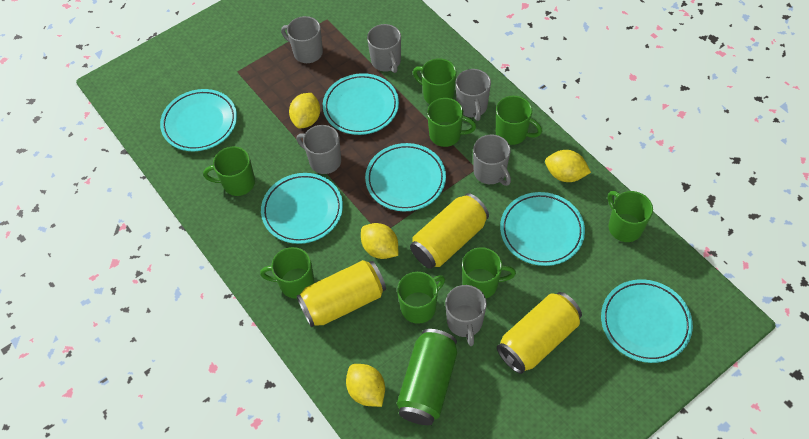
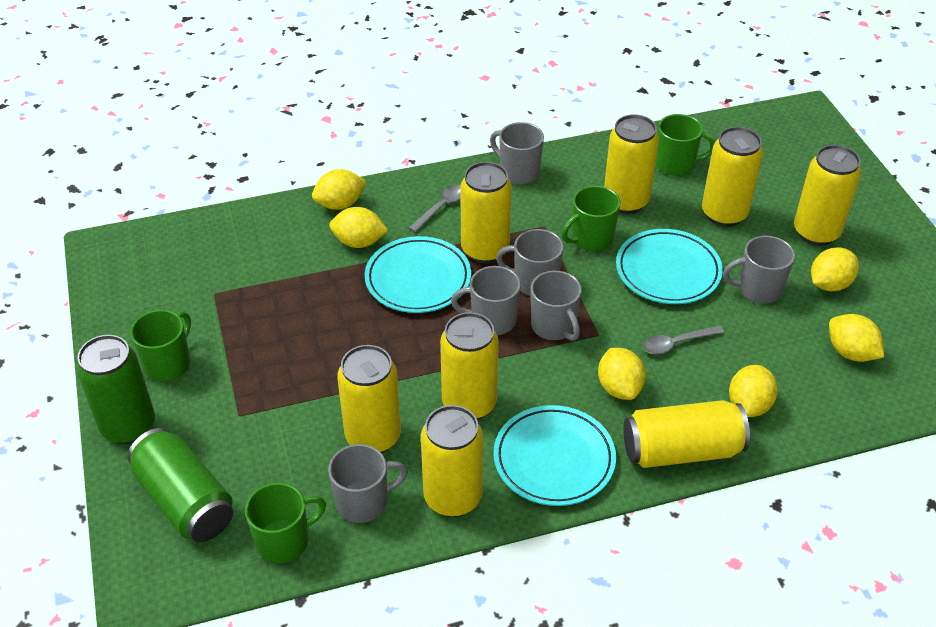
green can: 1 -> 2
green mug: 8 -> 4
grey spoon: 0 -> 2
turquoise plate: 6 -> 3
yellow can: 3 -> 8
yellow lemon: 4 -> 6

